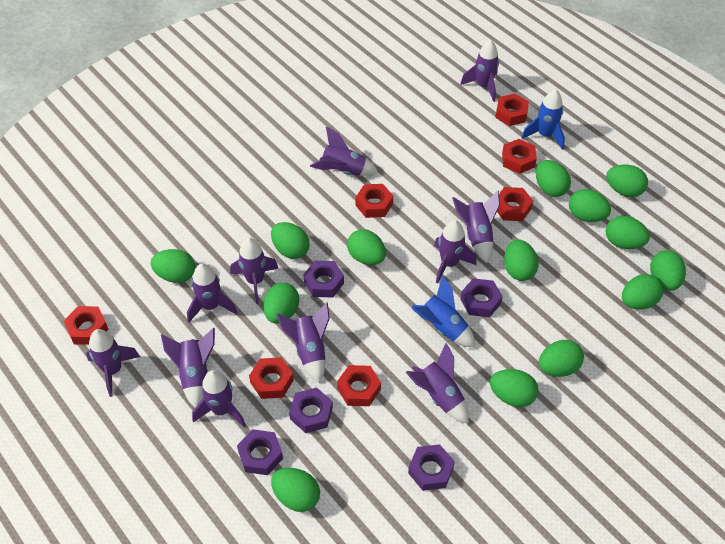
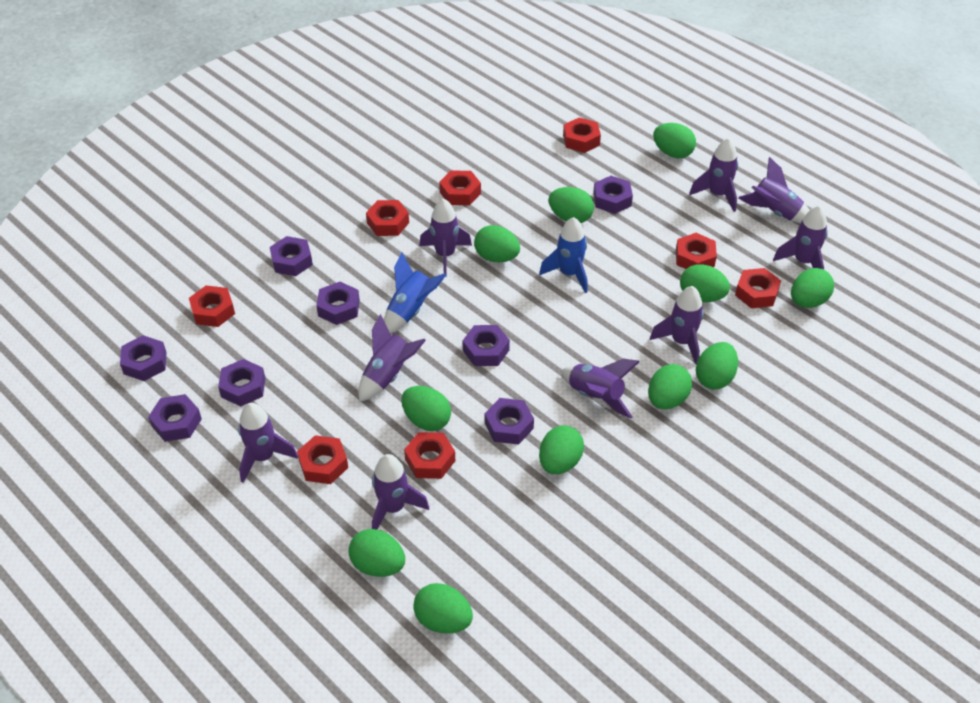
green egg: 14 -> 11
purple nut: 5 -> 8
purple rocket: 11 -> 9
red nut: 7 -> 8

